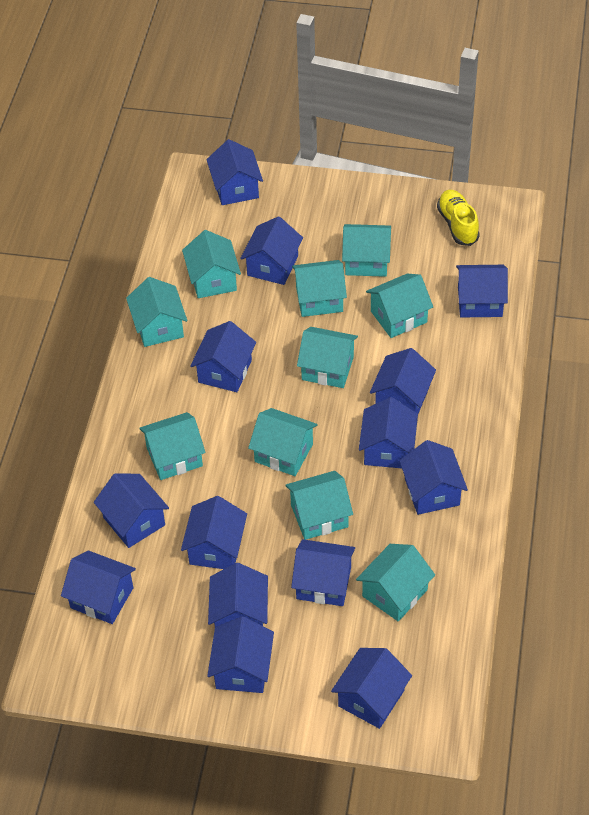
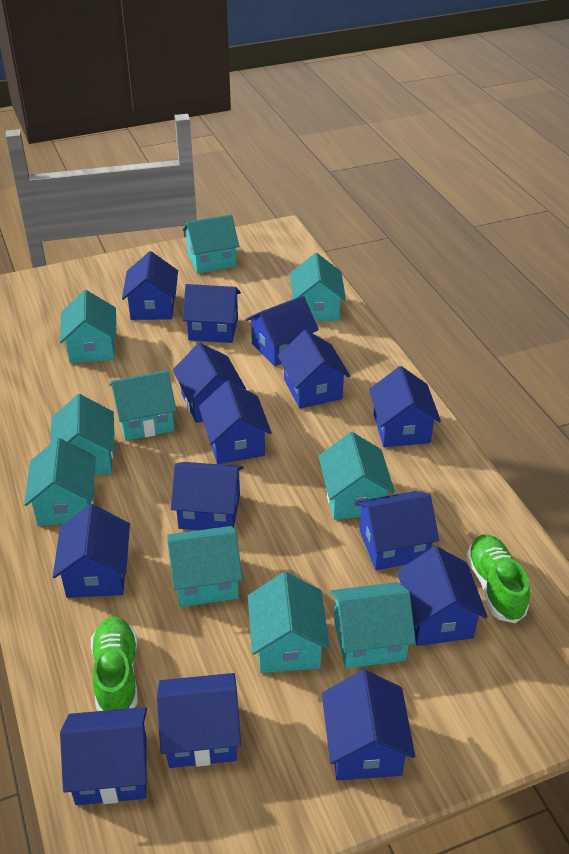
green shoe: 0 -> 2
yellow shoe: 1 -> 0

